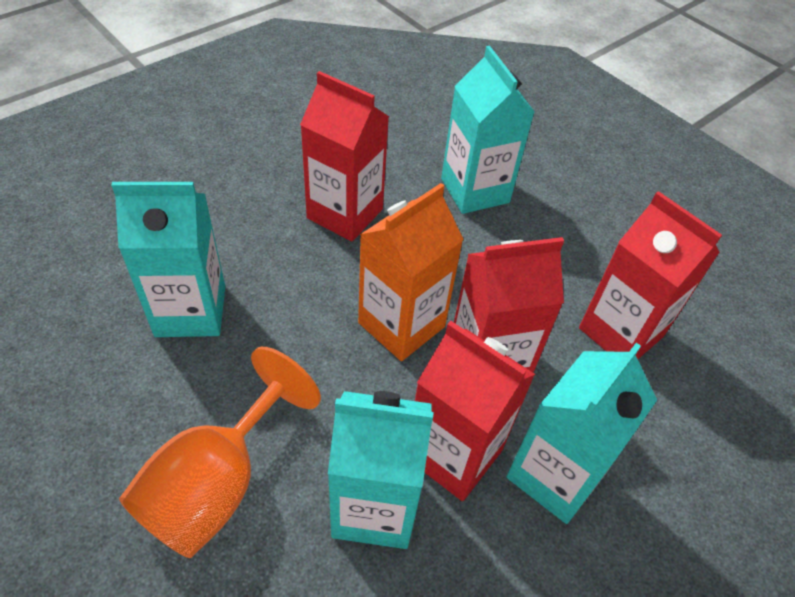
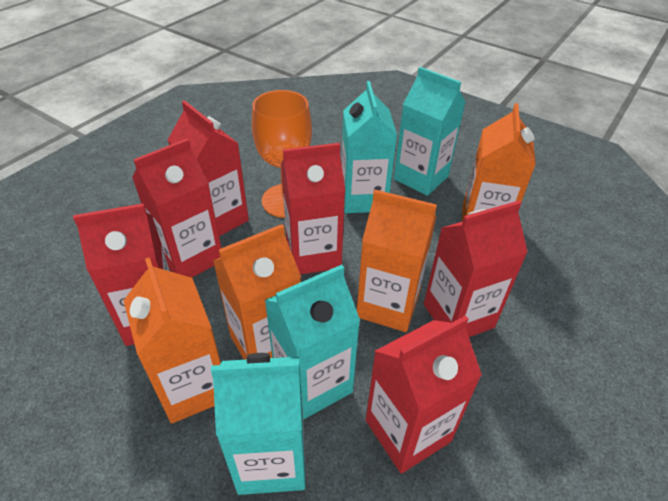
orange carton: 1 -> 4
red carton: 4 -> 6

